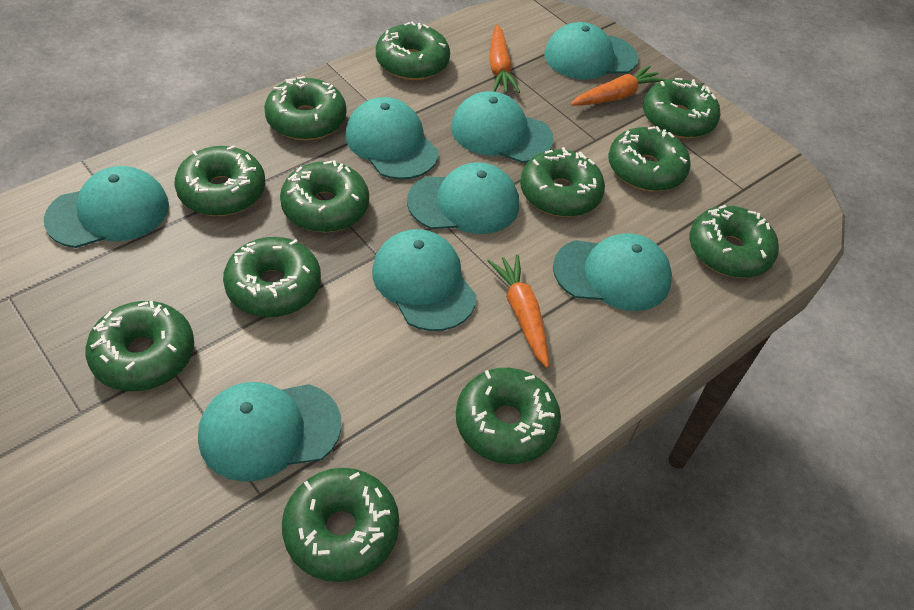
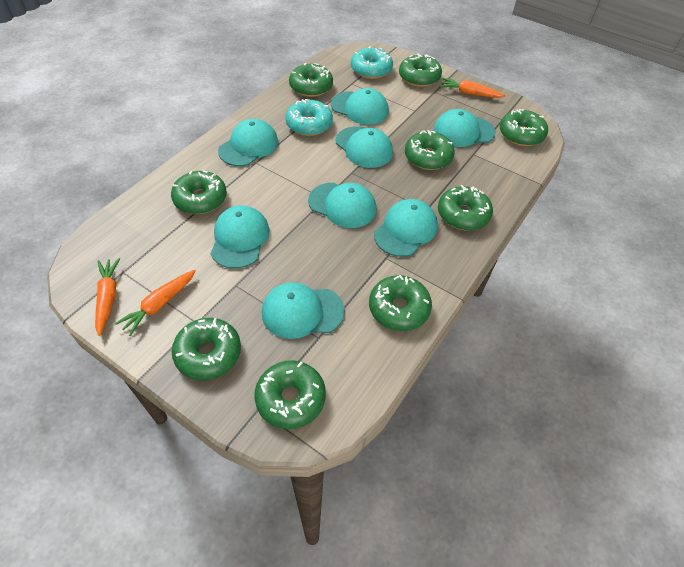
green donut: 12 -> 9
turquoise donut: 0 -> 2

